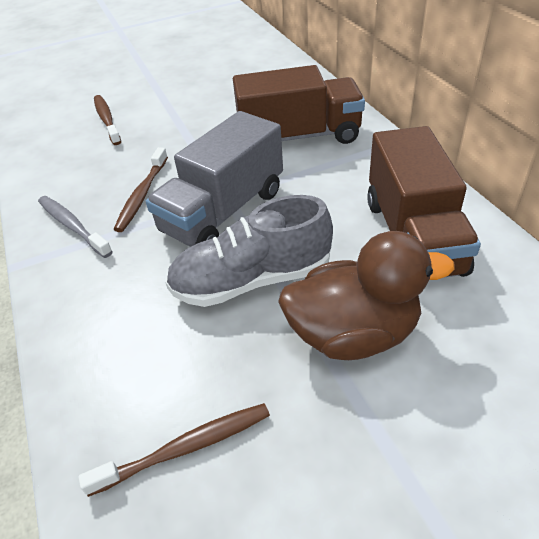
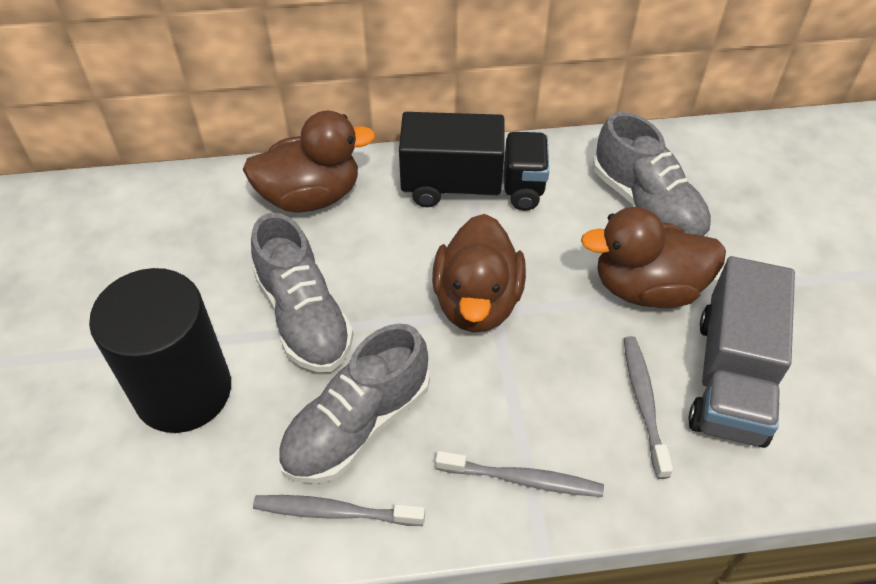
black cylinder: 0 -> 1
black truck: 0 -> 1
brown duck: 1 -> 3
brown toothbrush: 3 -> 0
brown truck: 2 -> 0
grey shoe: 1 -> 3
grey toothbrush: 1 -> 3

